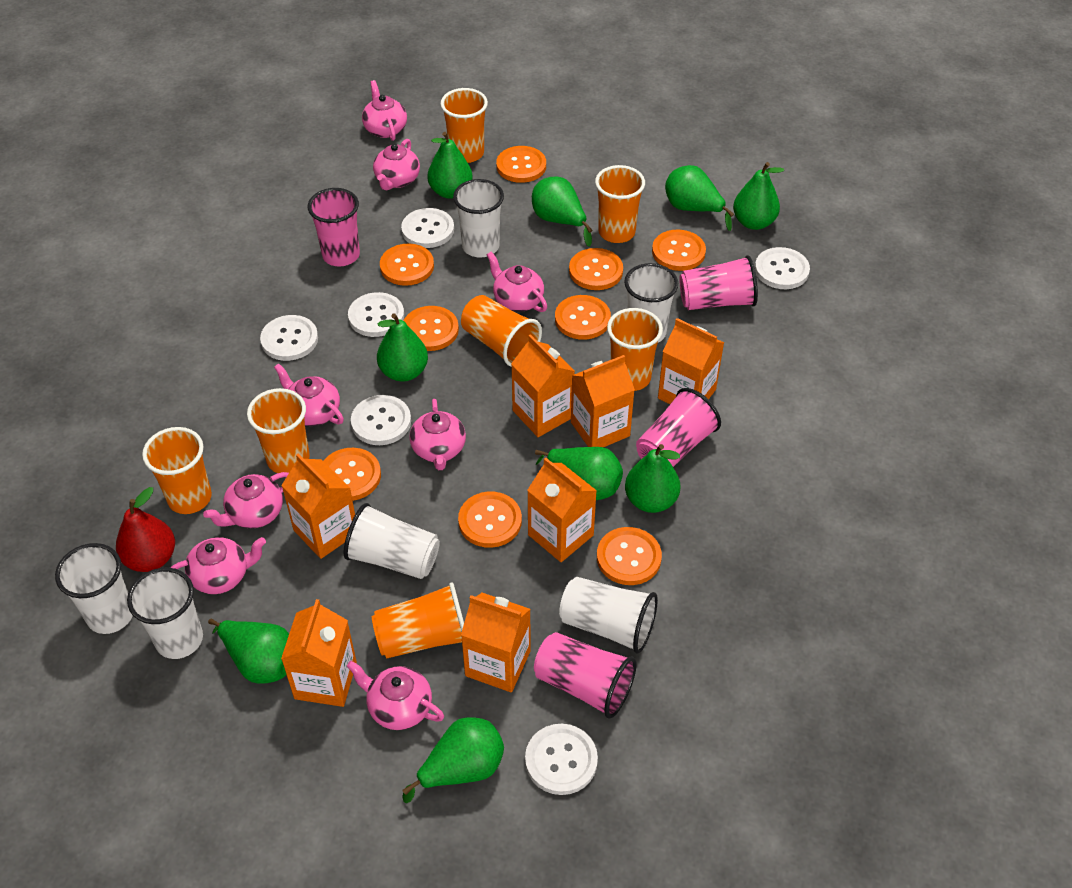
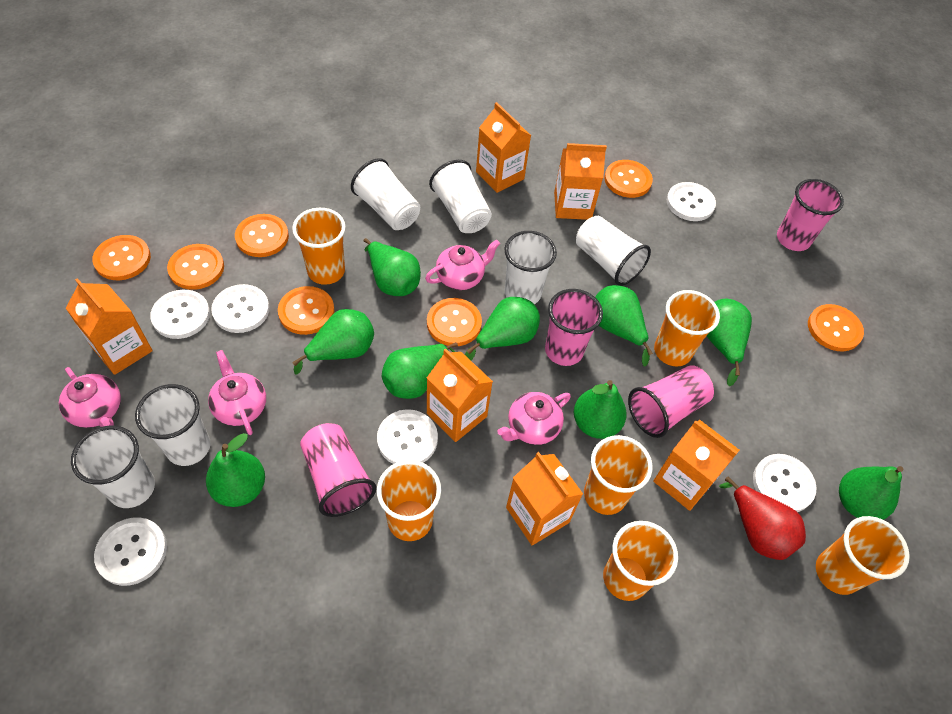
orange button: 9 -> 7
orange carton: 7 -> 6
orange cup: 7 -> 6
pink teapot: 8 -> 4

